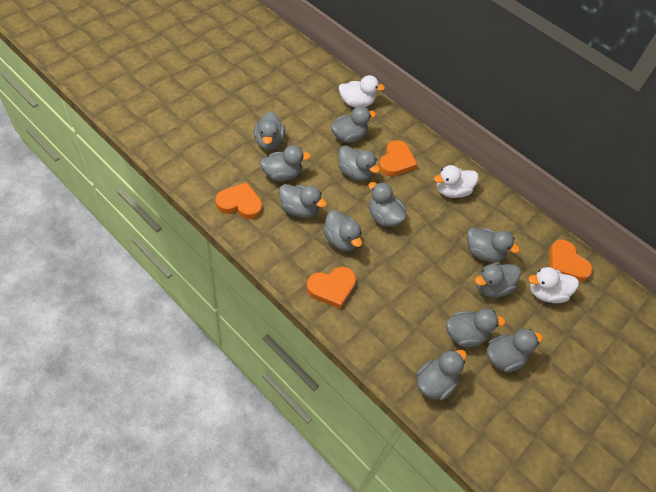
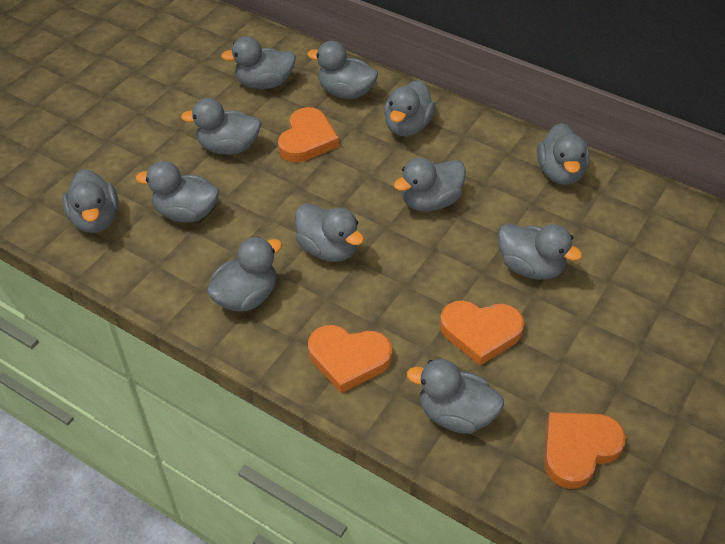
white duck: 3 -> 0

